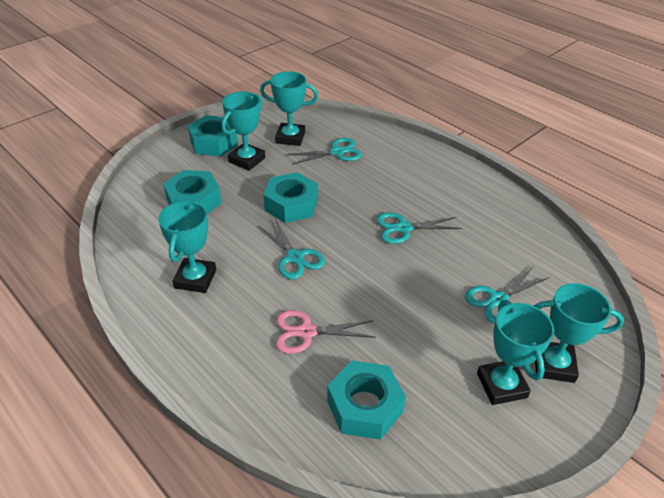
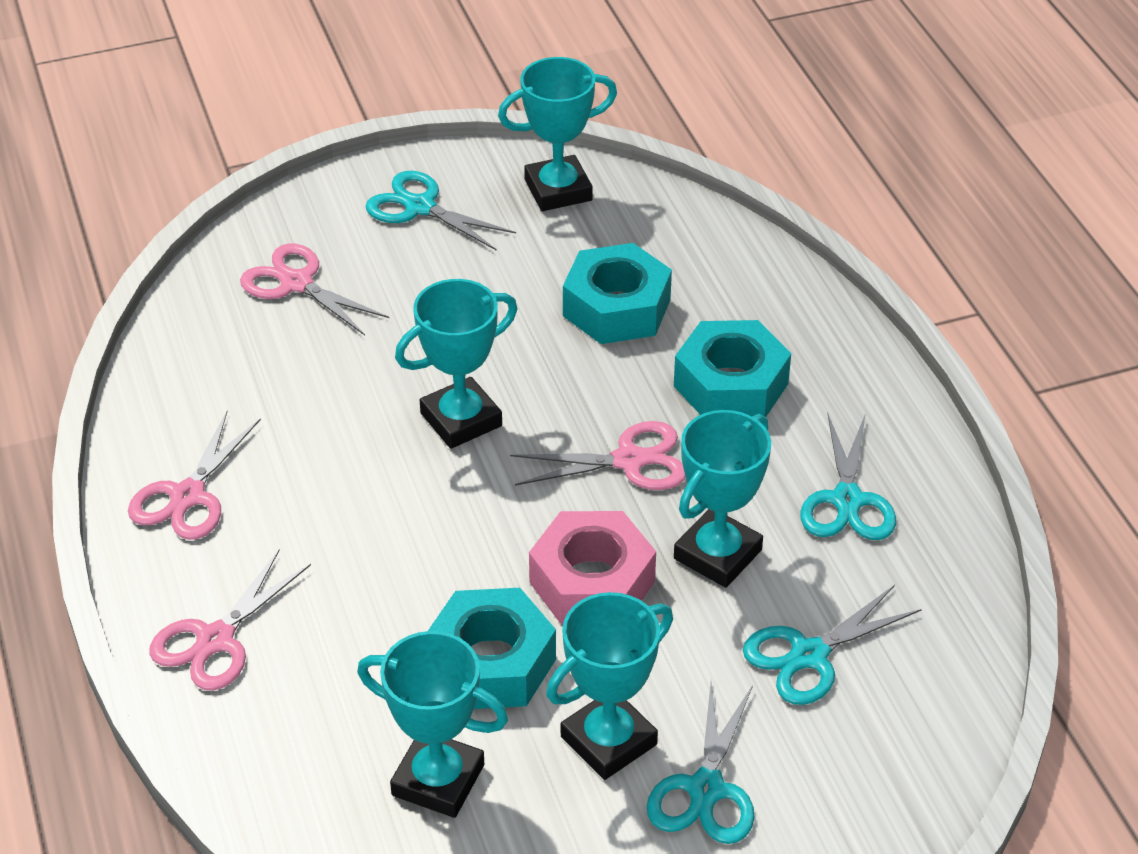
pink nut: 0 -> 1
pink scissors: 1 -> 4
turquoise nut: 4 -> 3

